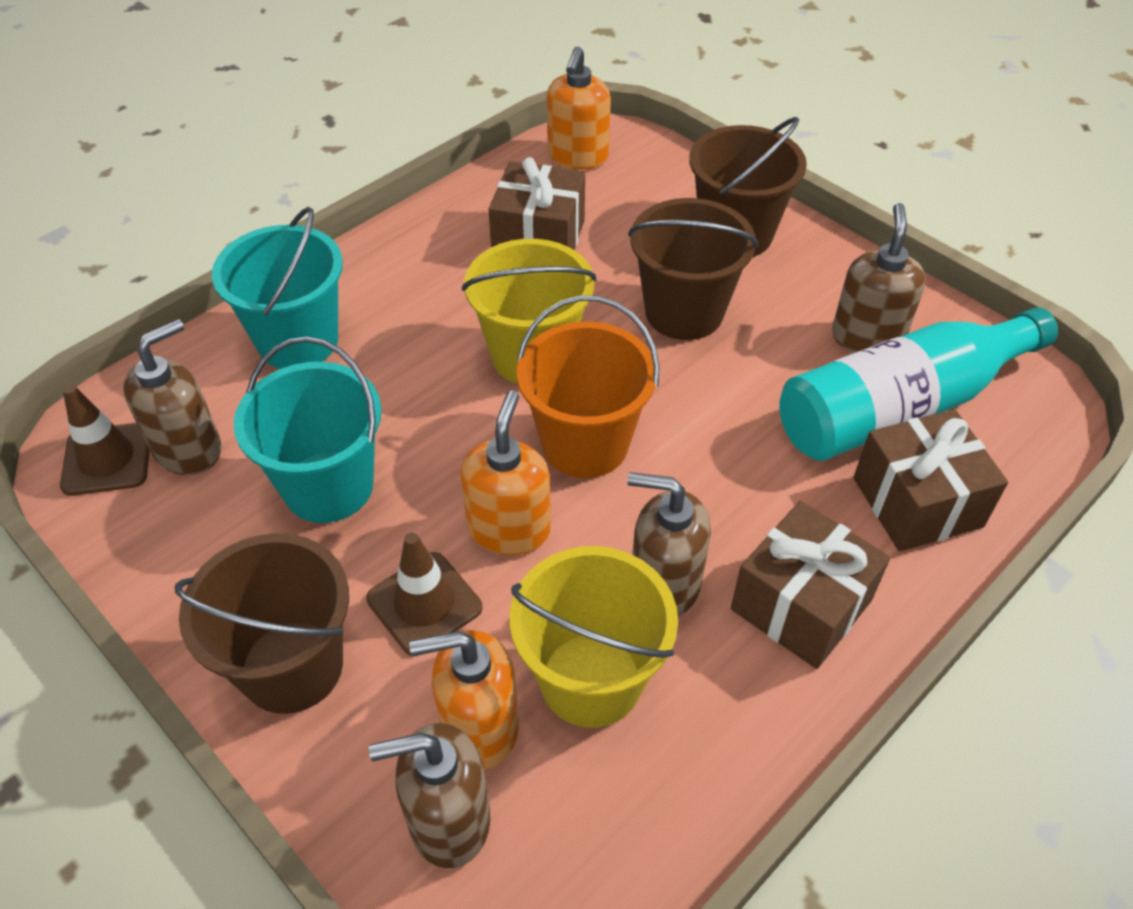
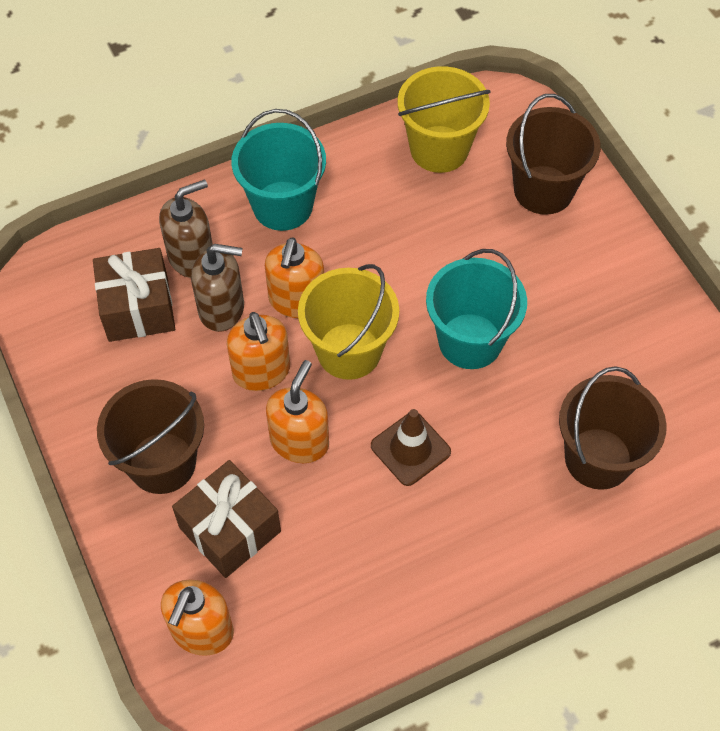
brown gift: 3 -> 2
brown soap dispenser: 4 -> 2
brown traffic cone: 2 -> 1
orange bucket: 1 -> 0
orange soap dispenser: 3 -> 4
turquoise bottle: 1 -> 0

